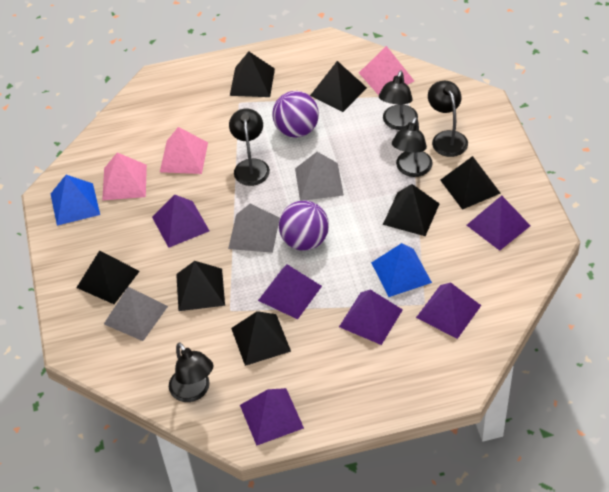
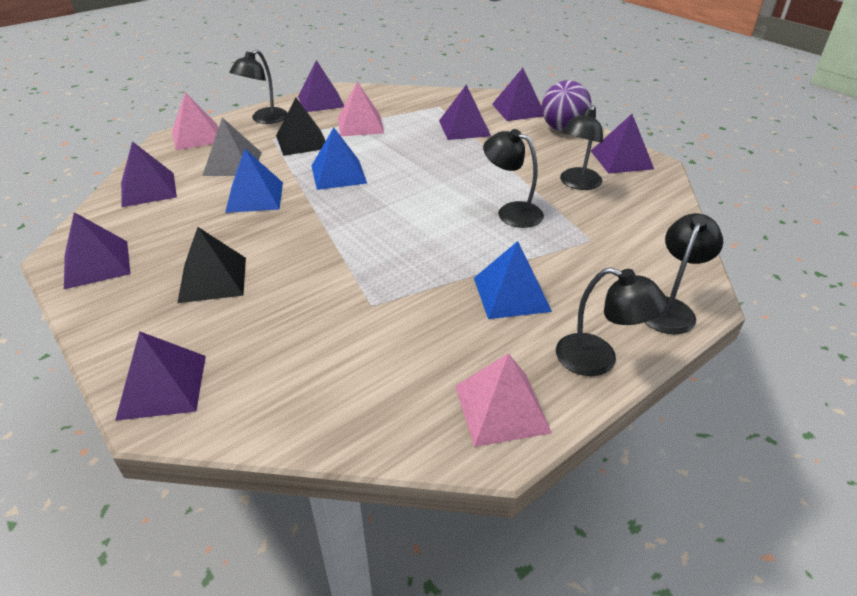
black pyramid: 7 -> 2
blue pyramid: 2 -> 3
grey pyramid: 3 -> 1
purple ball: 2 -> 1
purple pyramid: 6 -> 7

